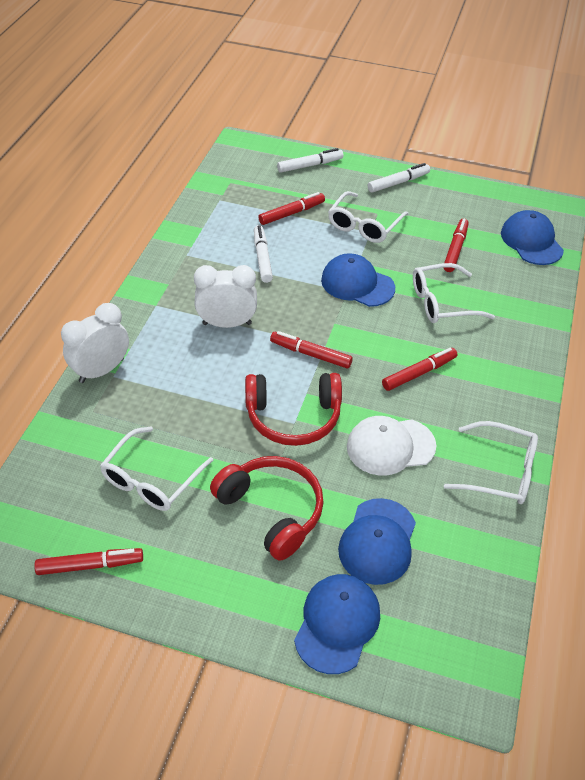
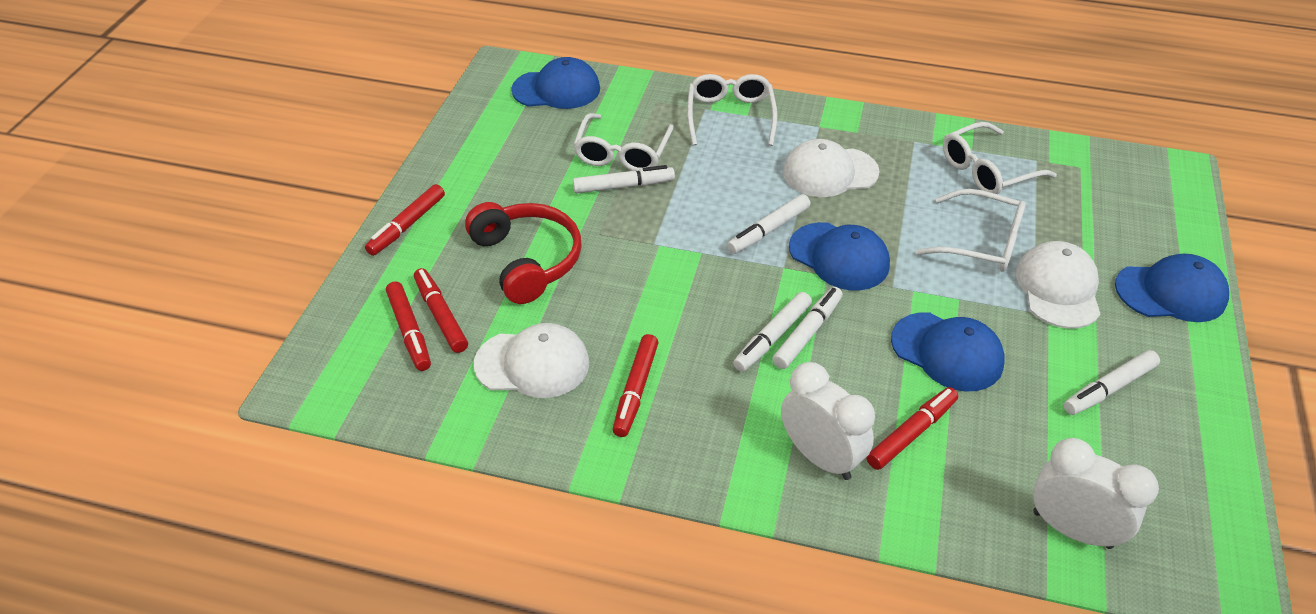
red headphones: 2 -> 1
white cap: 1 -> 3
white marker: 3 -> 5

